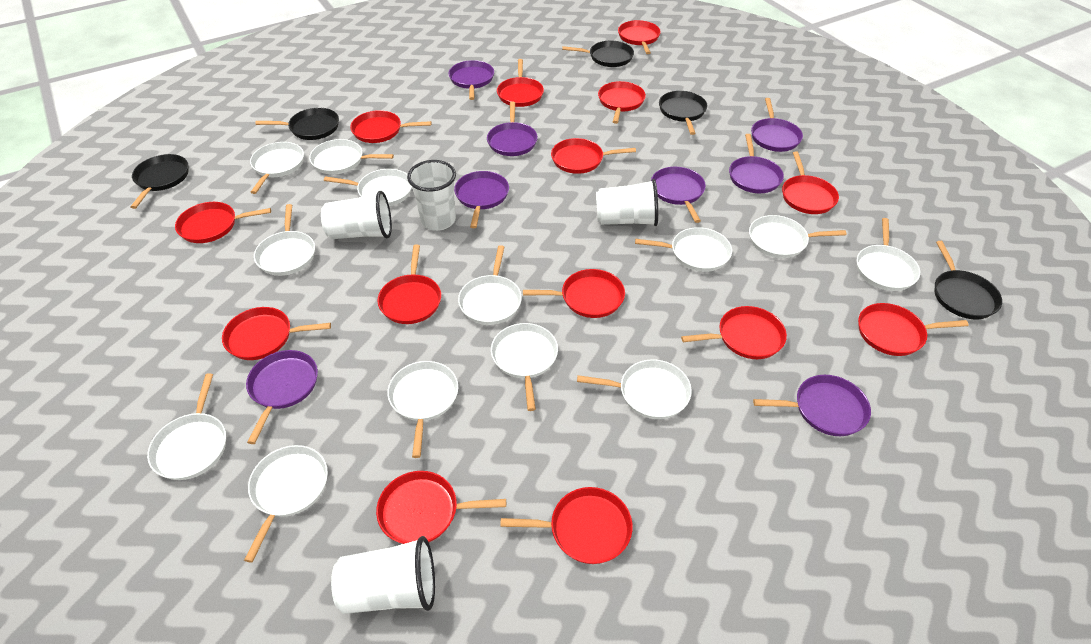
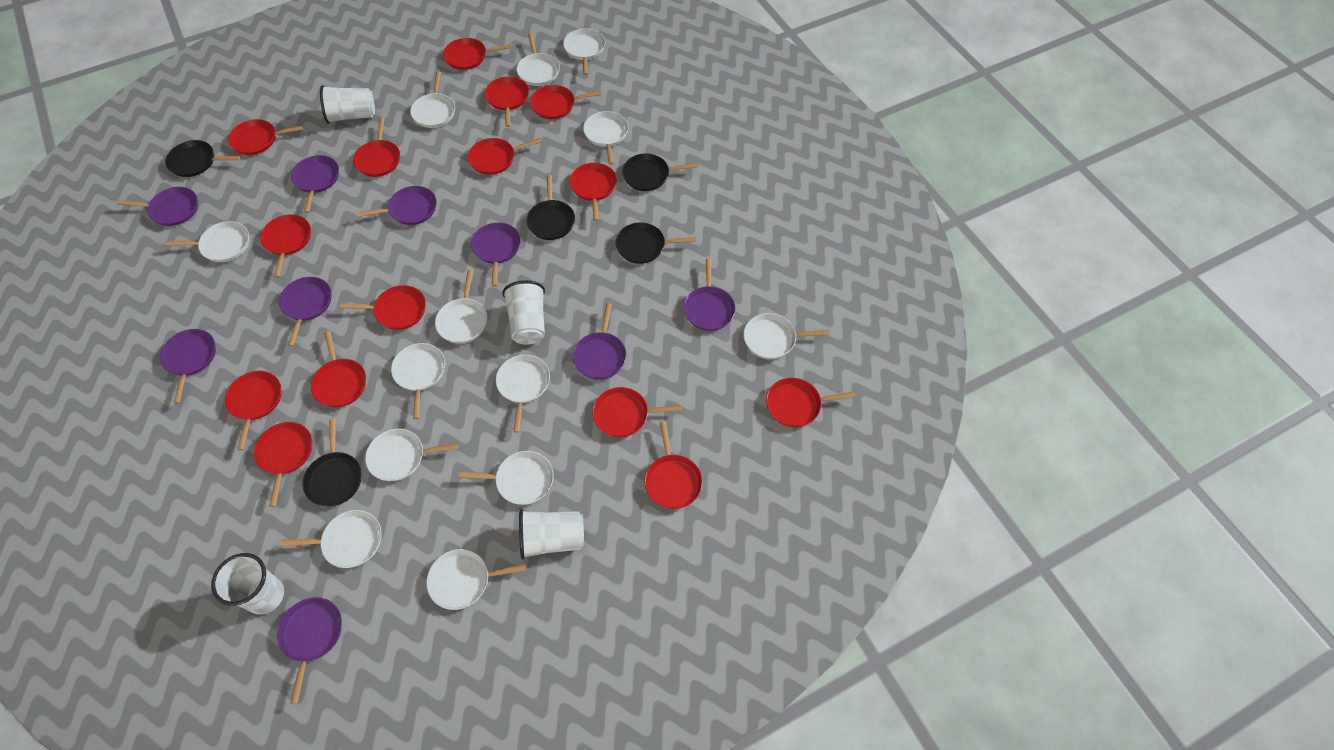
purple pan: 8 -> 9
red pan: 14 -> 15

